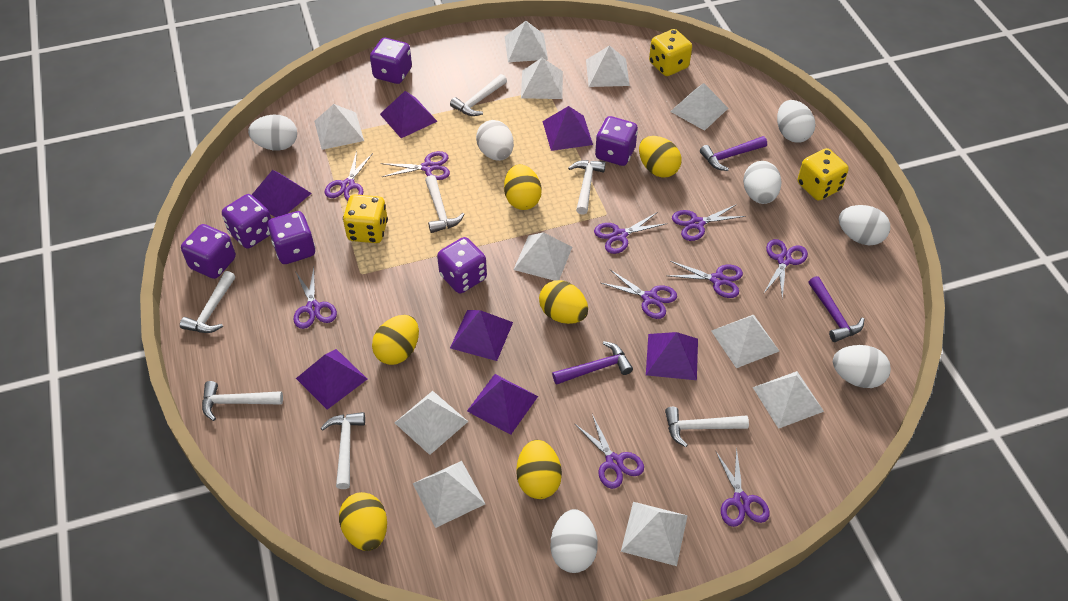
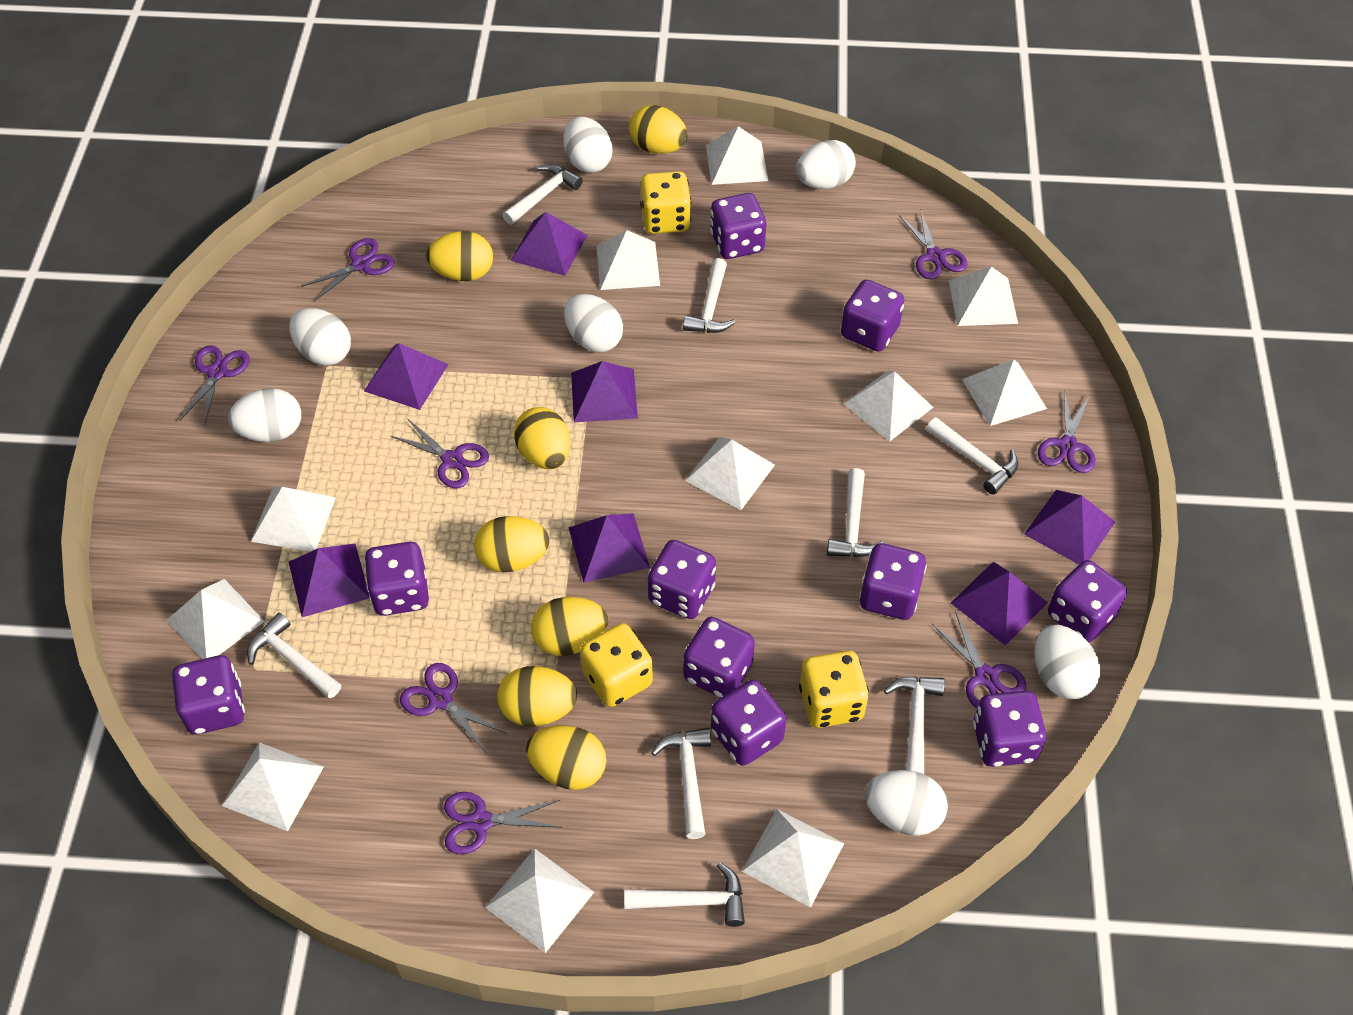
purple dice: 6 -> 10
purple hammer: 3 -> 0
purple scissors: 10 -> 8
white hammer: 7 -> 8
yellow egg: 6 -> 7

